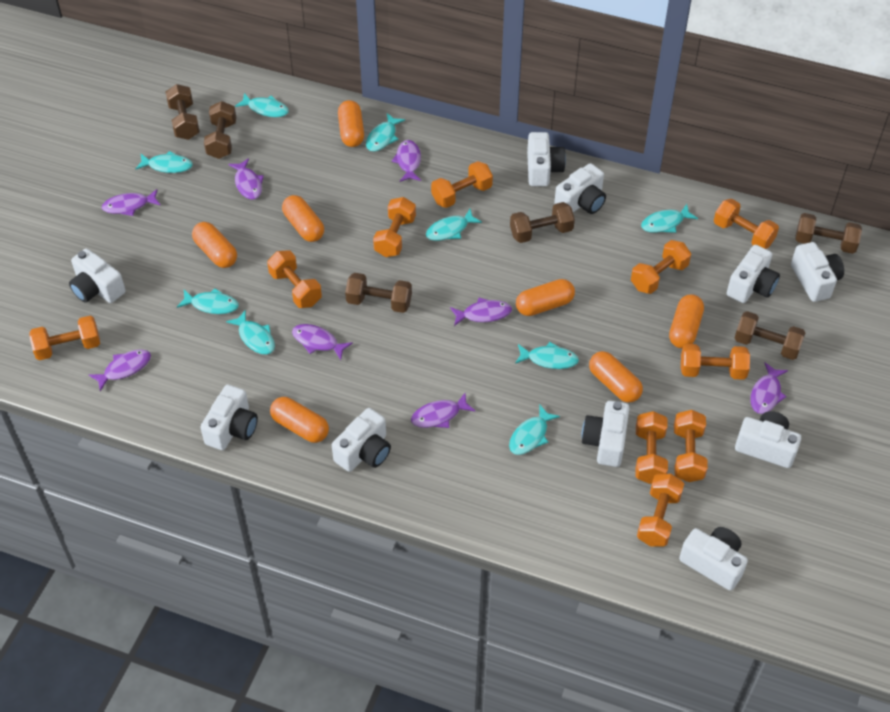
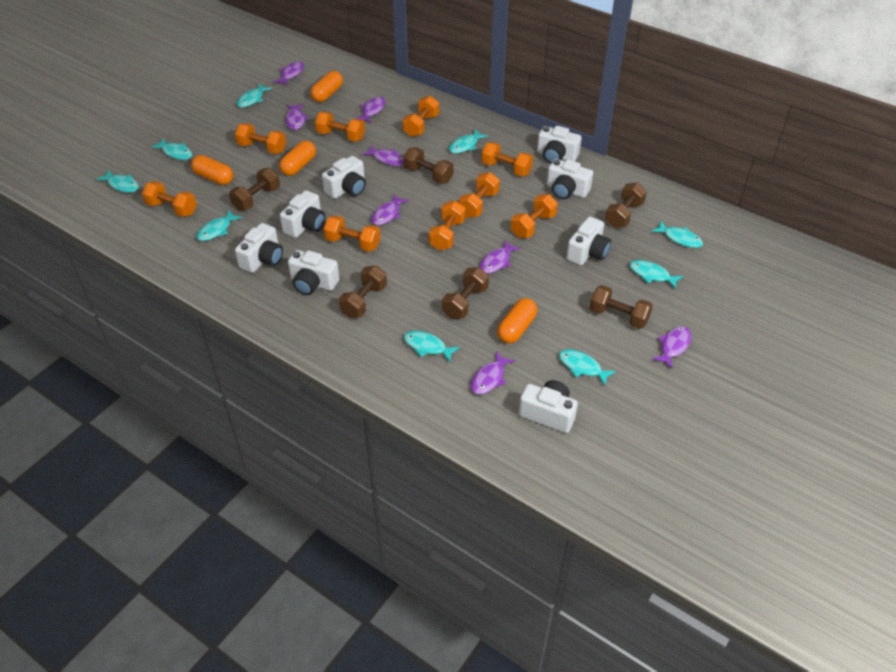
orange capsule: 7 -> 4
orange dumbbell: 10 -> 9
white camera: 10 -> 8

